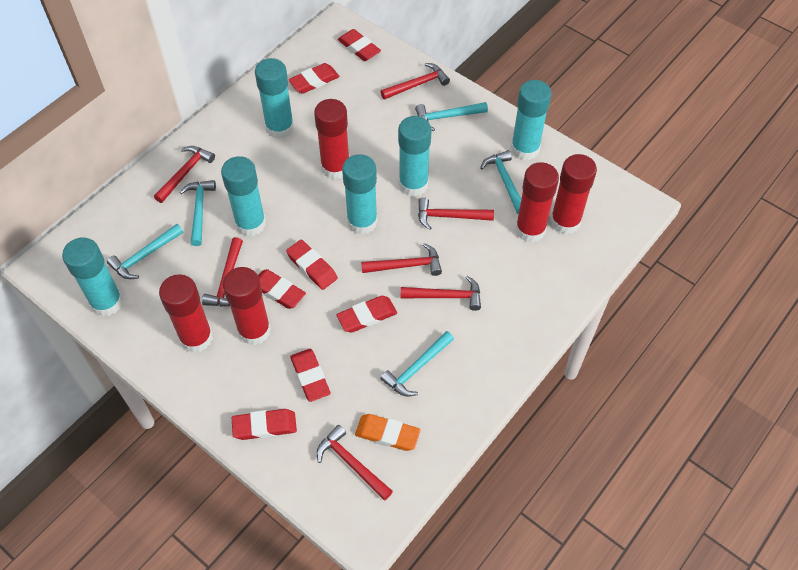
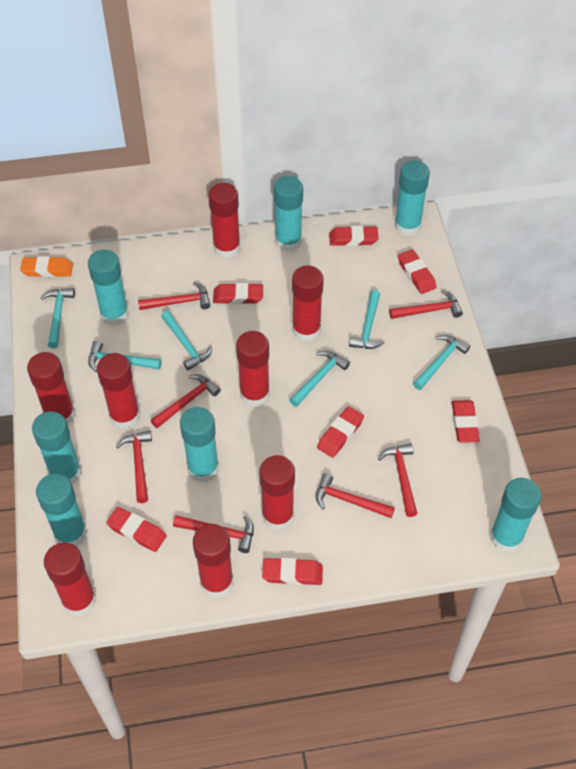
red glue stick: 5 -> 8
turquoise glue stick: 6 -> 7
turquoise hammer: 5 -> 6

